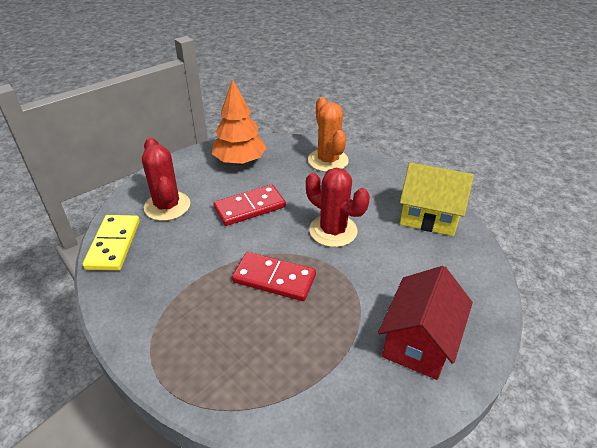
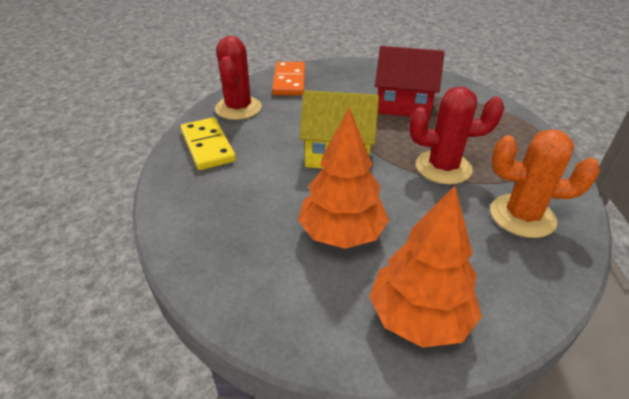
orange domino: 0 -> 1
orange tree: 1 -> 2
red domino: 2 -> 0

